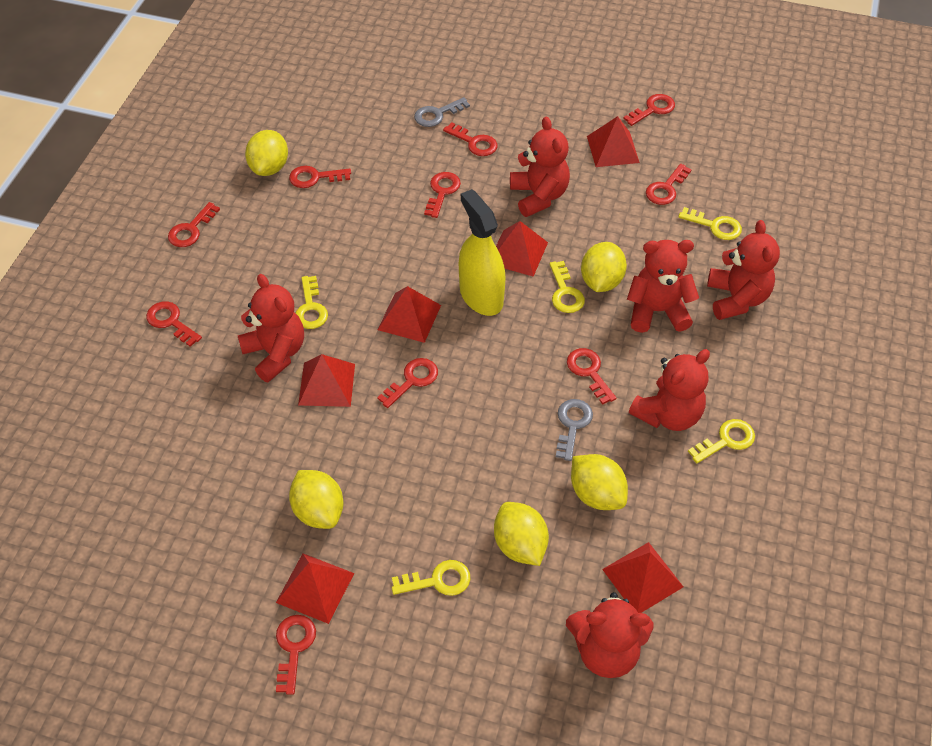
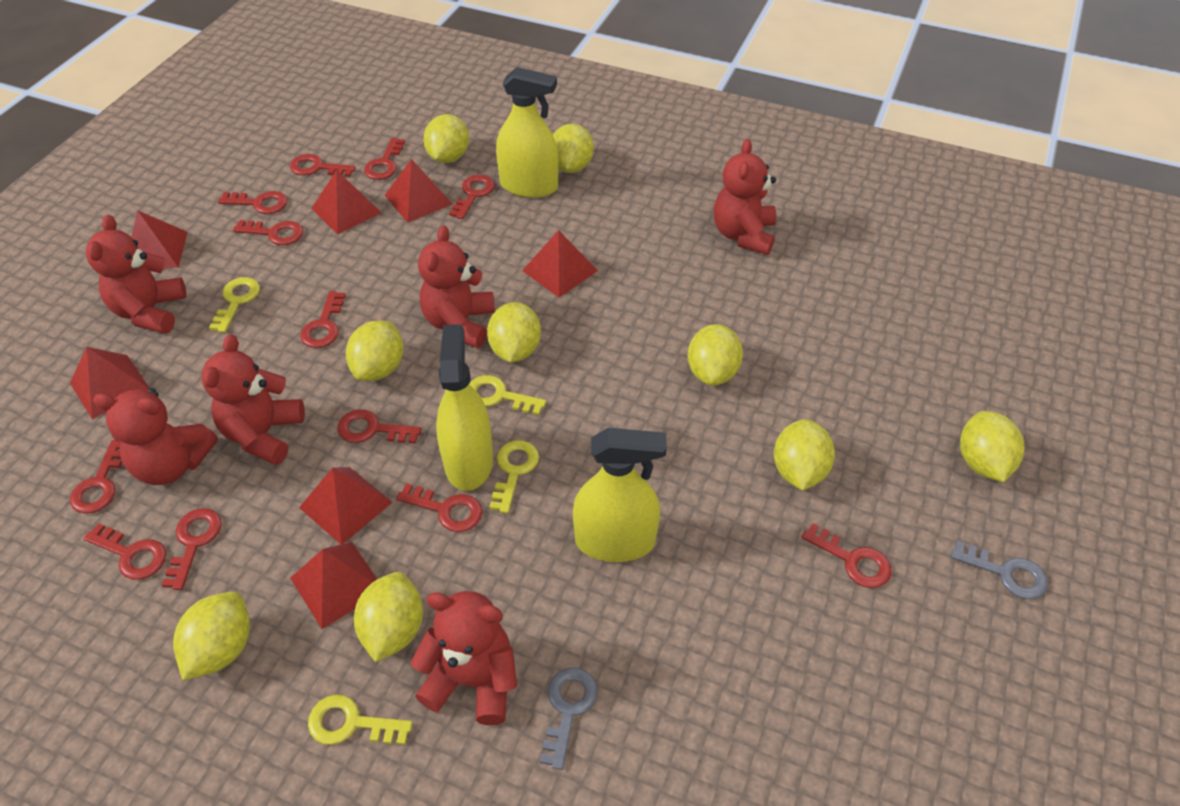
red key: 10 -> 12
red pyramid: 6 -> 7
yellow key: 5 -> 4
yellow lemon: 5 -> 9
yellow spray bottle: 1 -> 3

